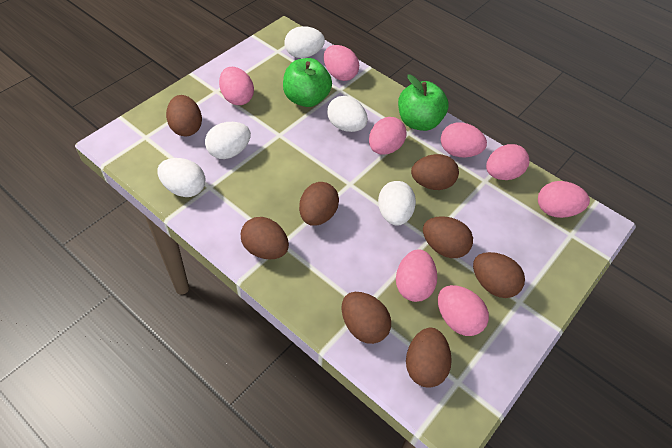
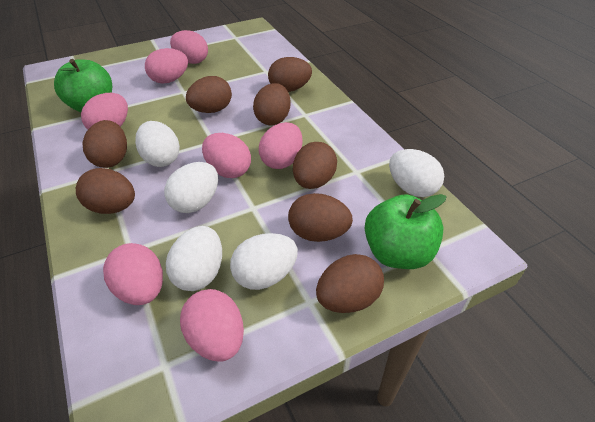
pink egg: 8 -> 7

